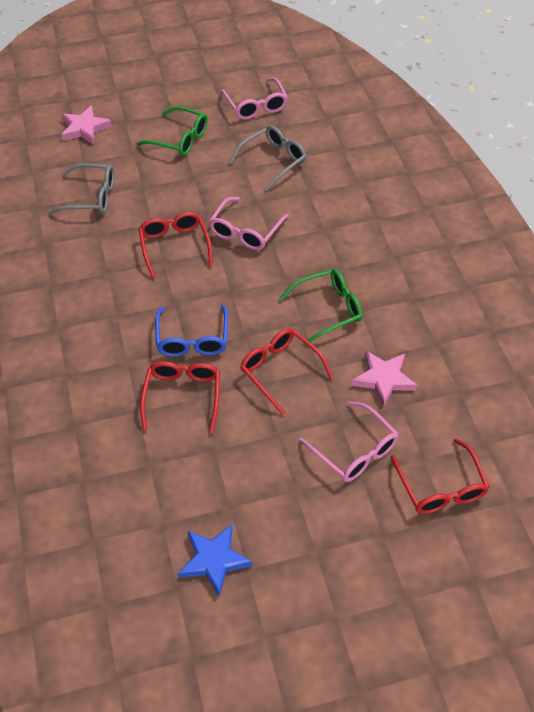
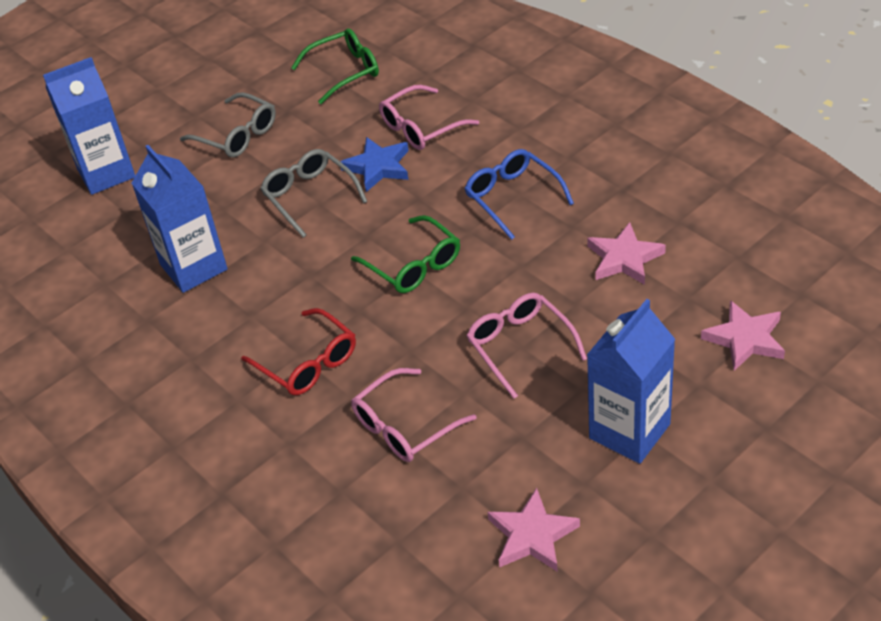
blue carton: 0 -> 3
pink star: 2 -> 3
red glasses: 4 -> 1

